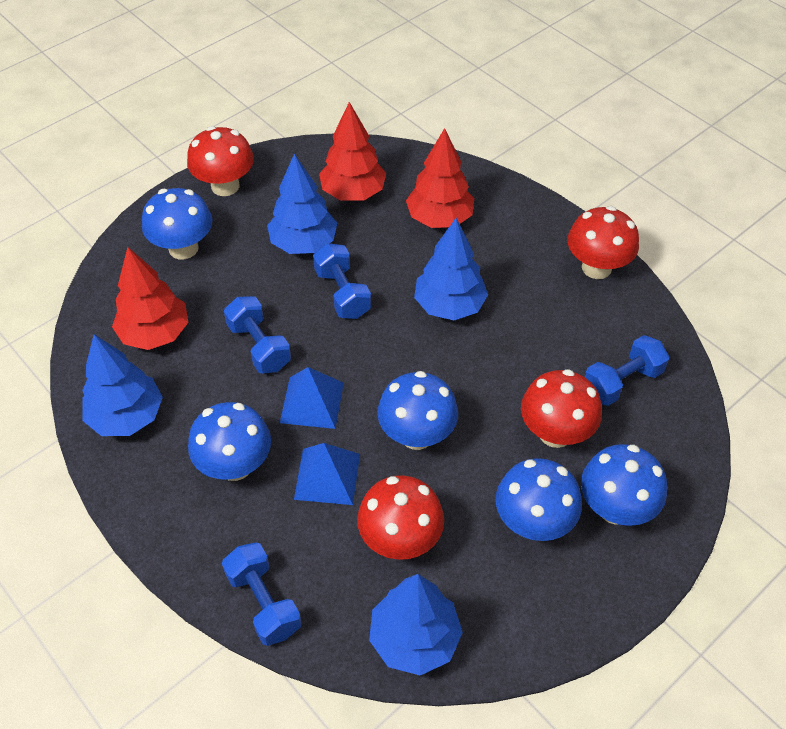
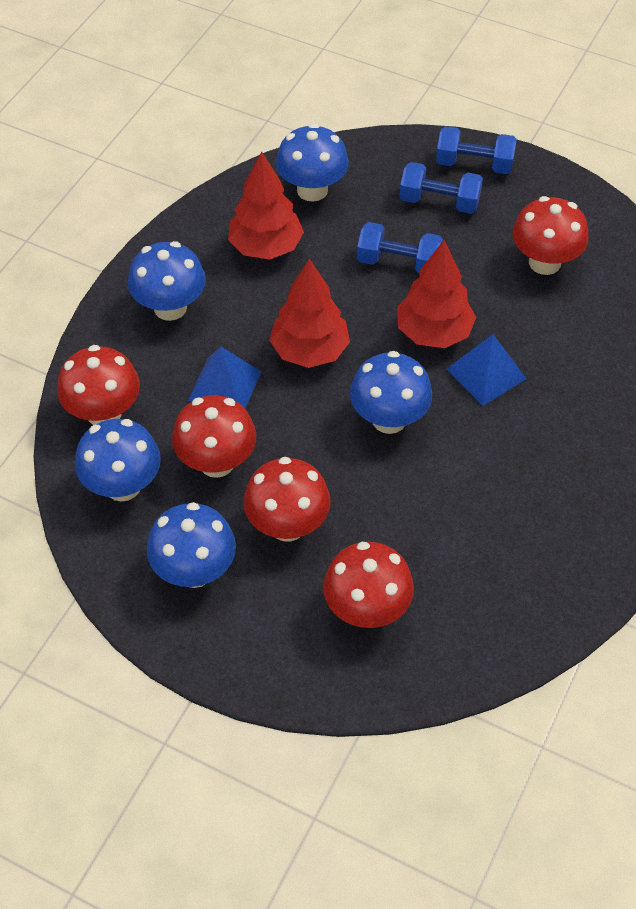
blue dumbbell: 4 -> 3
blue tree: 4 -> 0
red mushroom: 4 -> 5

